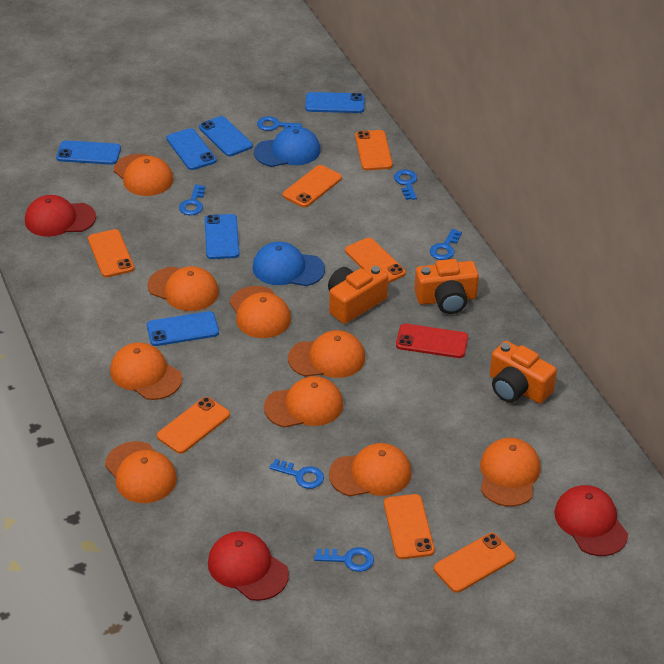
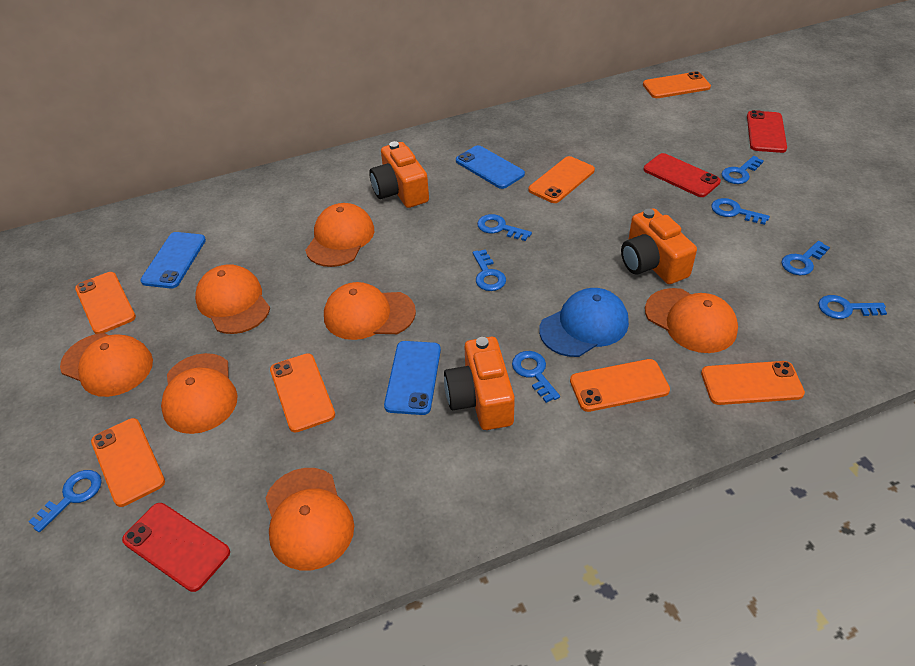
blue cap: 2 -> 1
blue key: 6 -> 8
blue phone: 6 -> 3
orange cap: 9 -> 7
red cap: 3 -> 0
red phone: 1 -> 3

